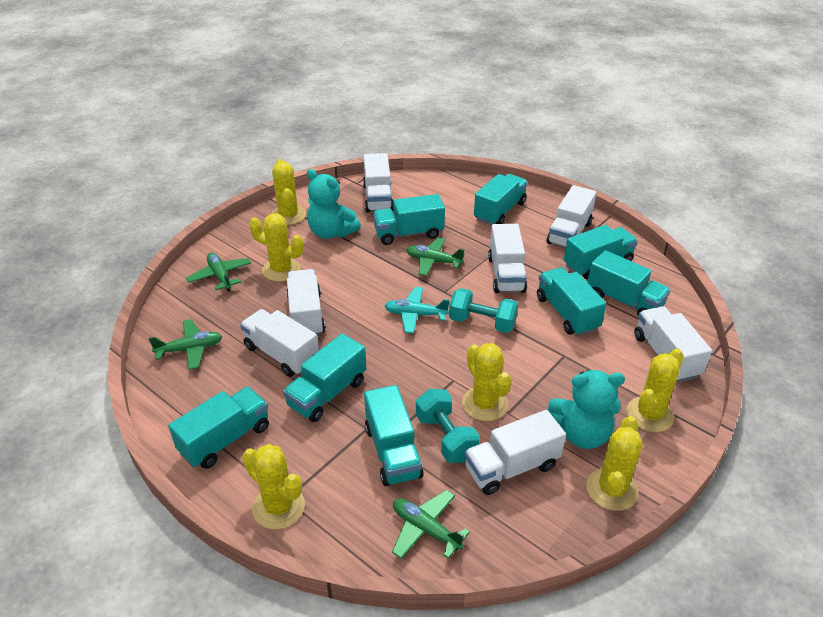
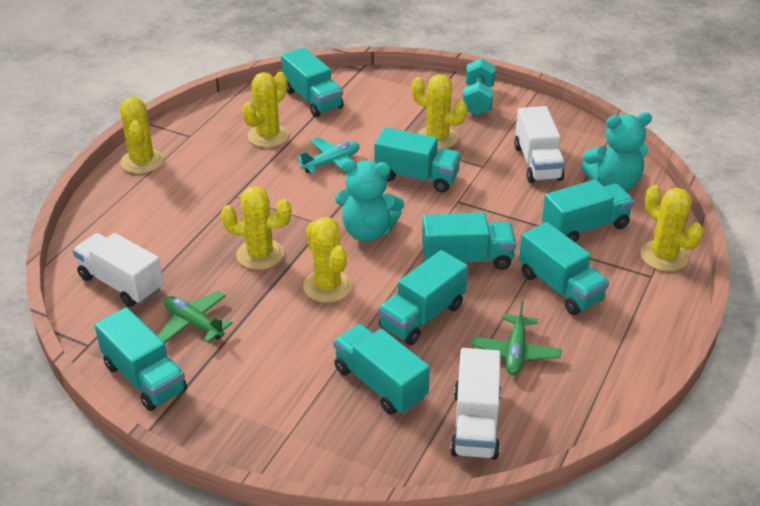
green plane: 4 -> 2
turquoise dumbbell: 2 -> 1
white truck: 7 -> 3

